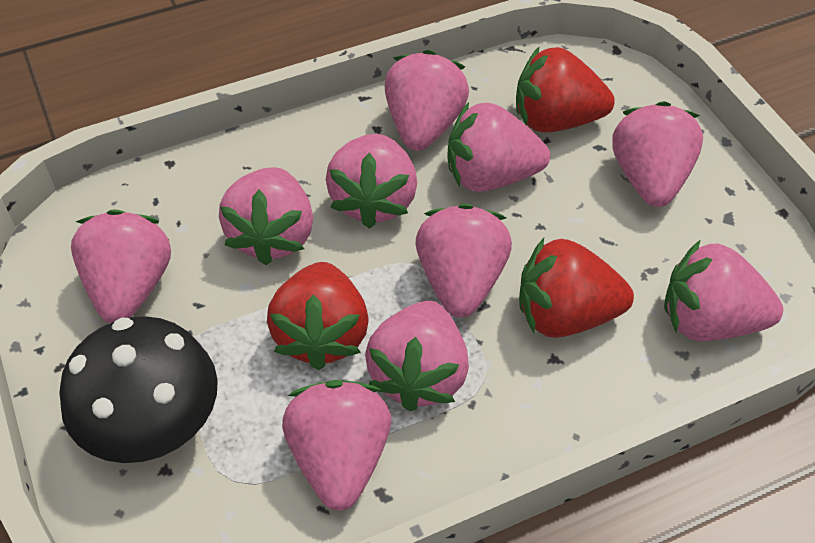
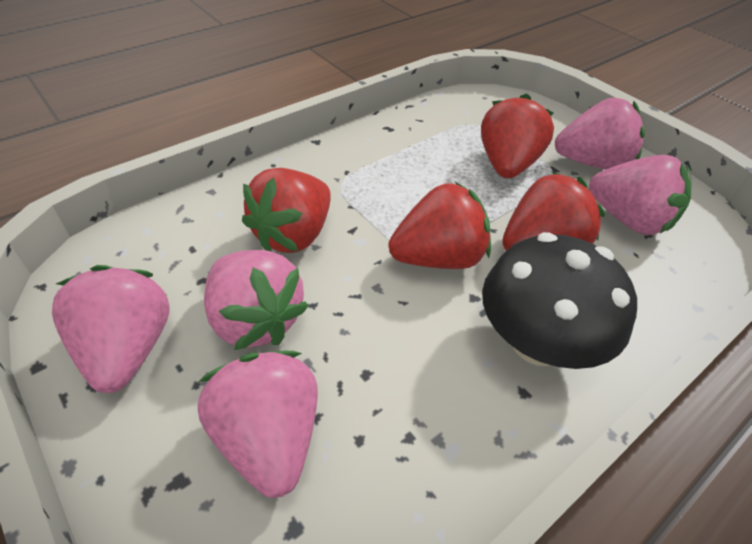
pink strawberry: 10 -> 5
red strawberry: 3 -> 4

